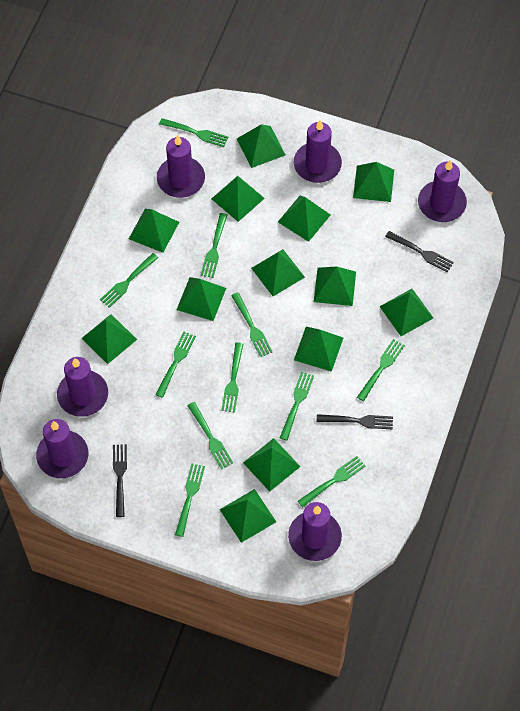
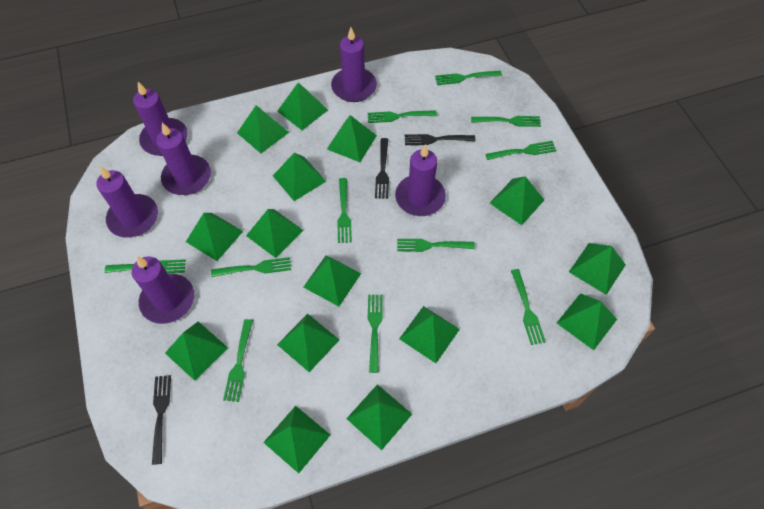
green pyramid: 13 -> 15

